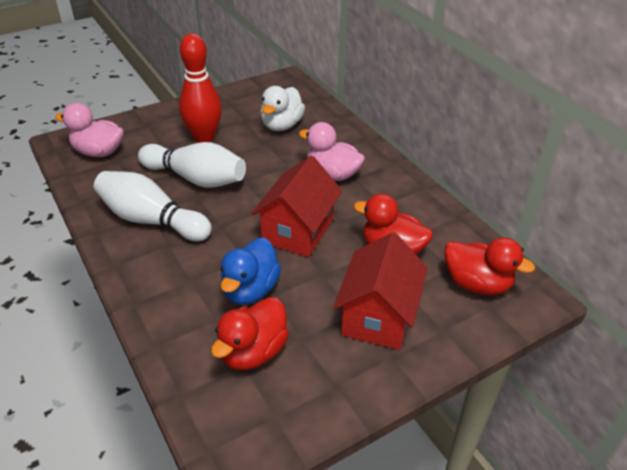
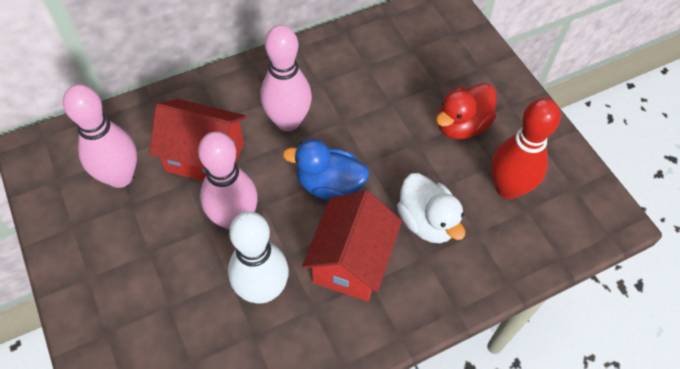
pink bowling pin: 0 -> 3
pink duck: 2 -> 0
red duck: 3 -> 1
white bowling pin: 2 -> 1

